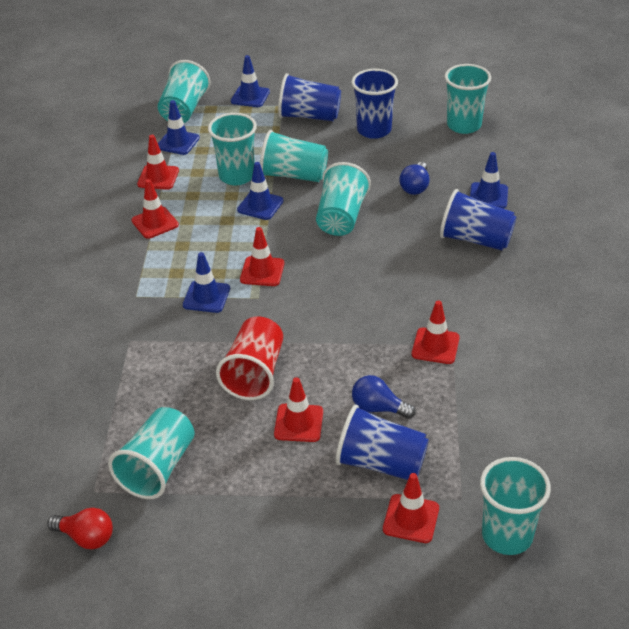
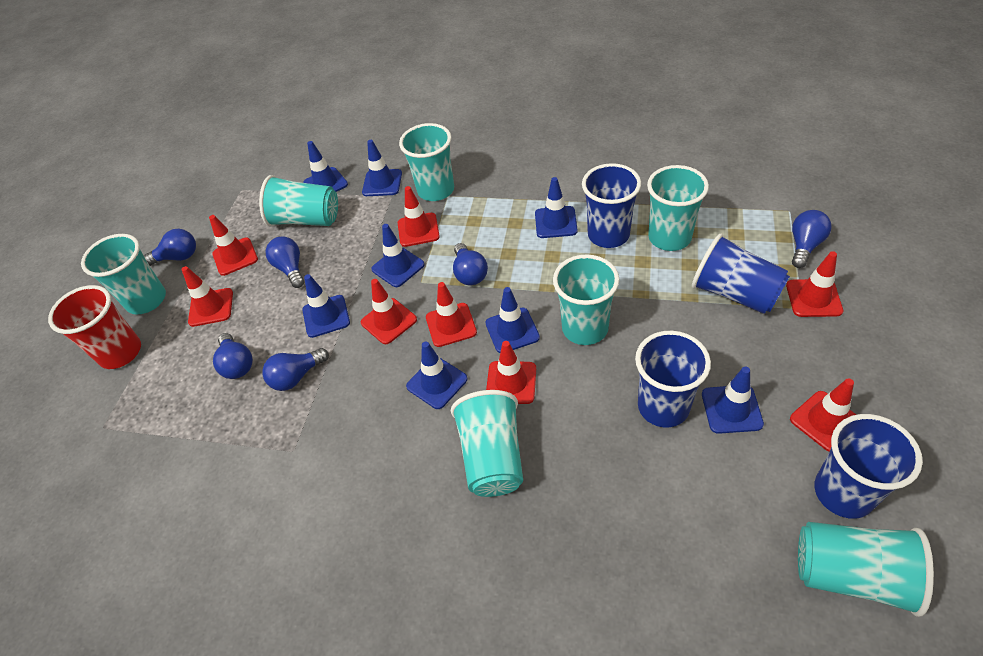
blue light bulb: 2 -> 6
blue traffic cone: 5 -> 8
red light bulb: 1 -> 0
red traffic cone: 6 -> 8

